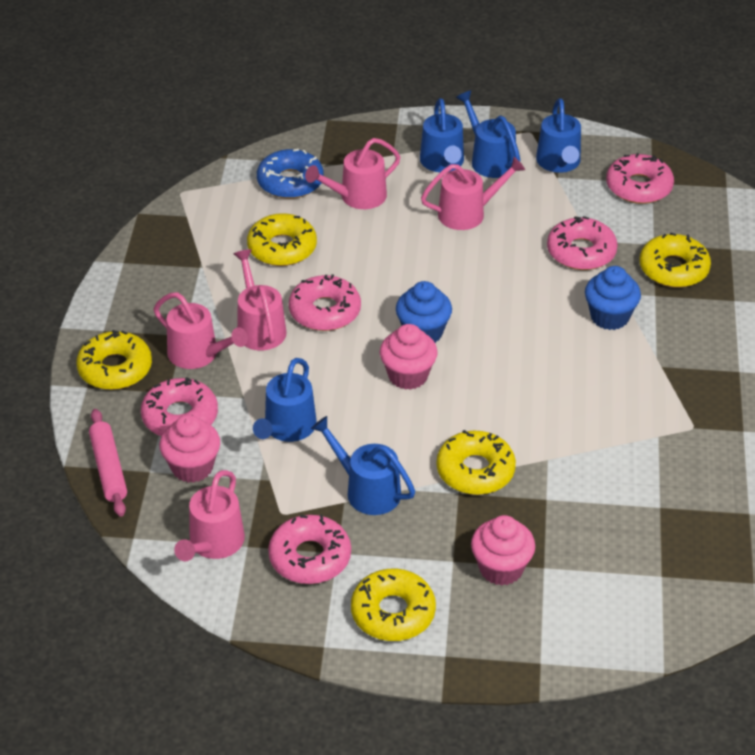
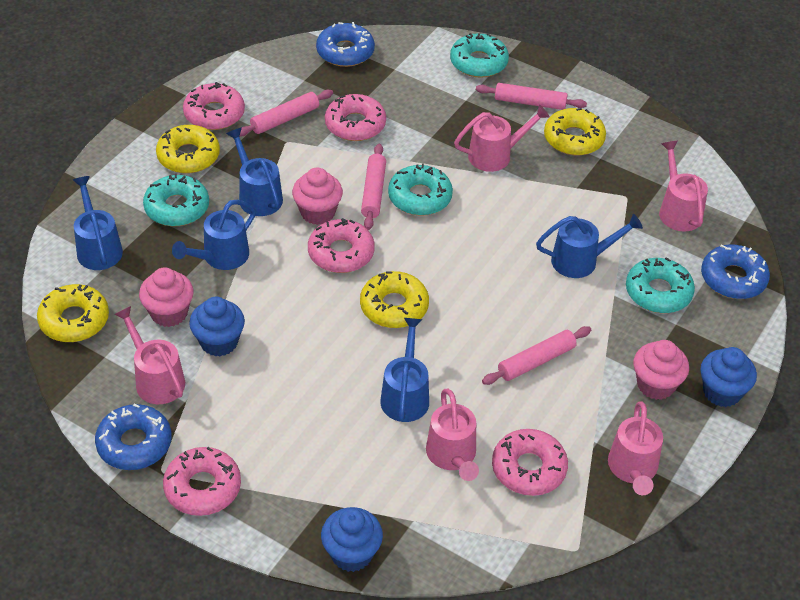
blue cupcake: 2 -> 3
blue donut: 1 -> 3
pink rolling pin: 1 -> 4
turquoise donut: 0 -> 4
yellow donut: 5 -> 4

